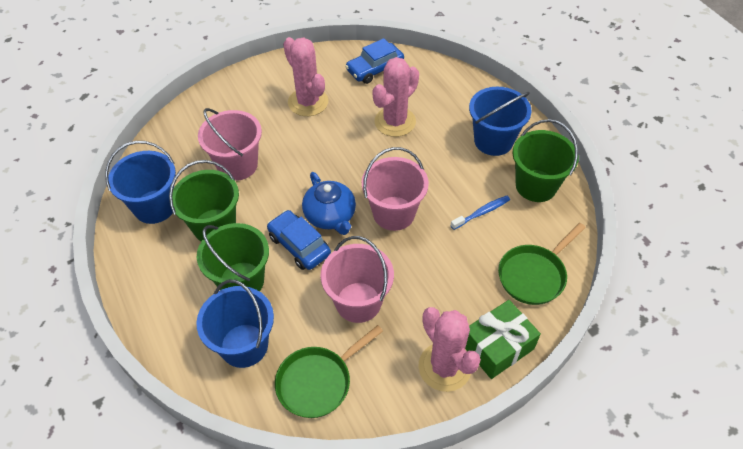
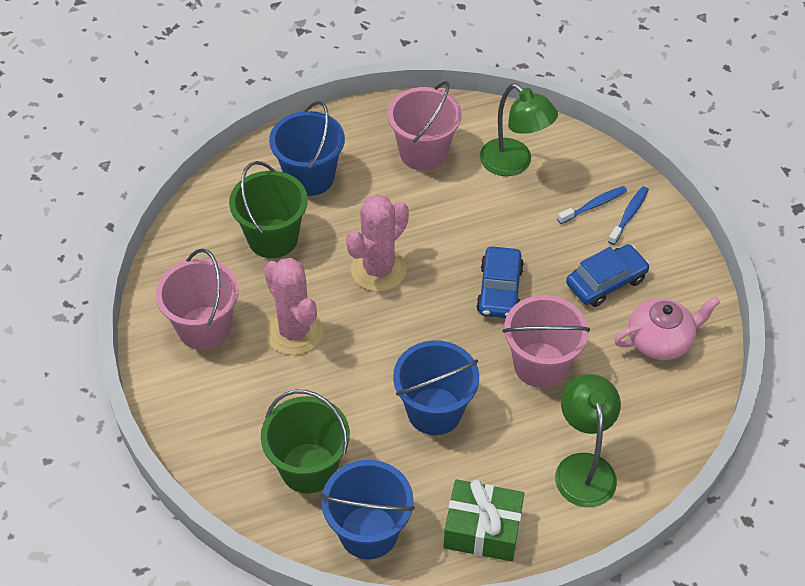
blue teapot: 1 -> 0
blue toothbrush: 1 -> 2
green bucket: 3 -> 2
green lamp: 0 -> 2
green pan: 2 -> 0
pink cactus: 3 -> 2
pink teapot: 0 -> 1

